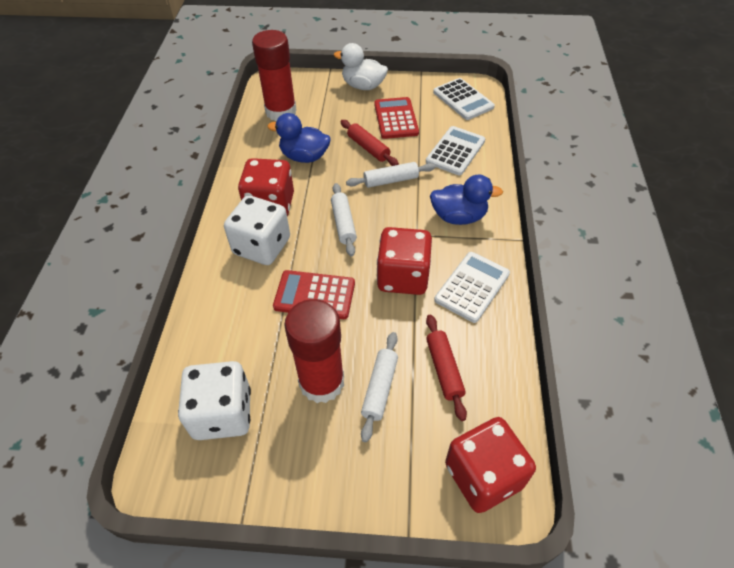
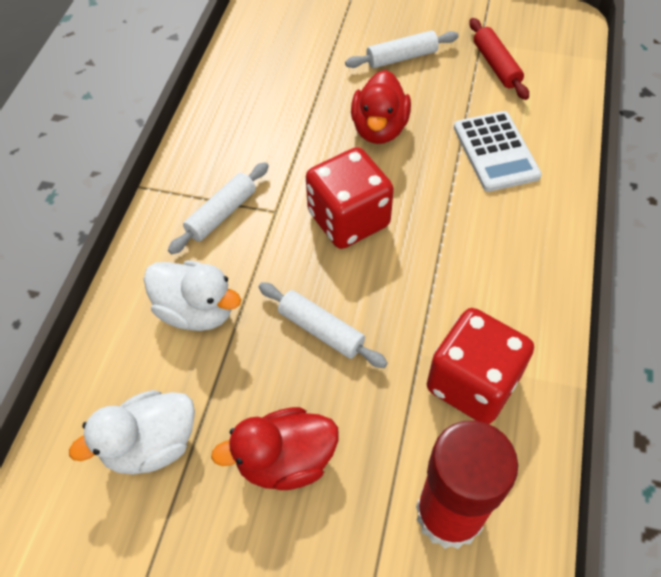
blue duck: 2 -> 0
red calculator: 2 -> 0
red dice: 3 -> 2
red duck: 0 -> 2
red glue stick: 2 -> 1
red rolling pin: 2 -> 1
white calculator: 3 -> 1
white dice: 2 -> 0
white duck: 1 -> 2

